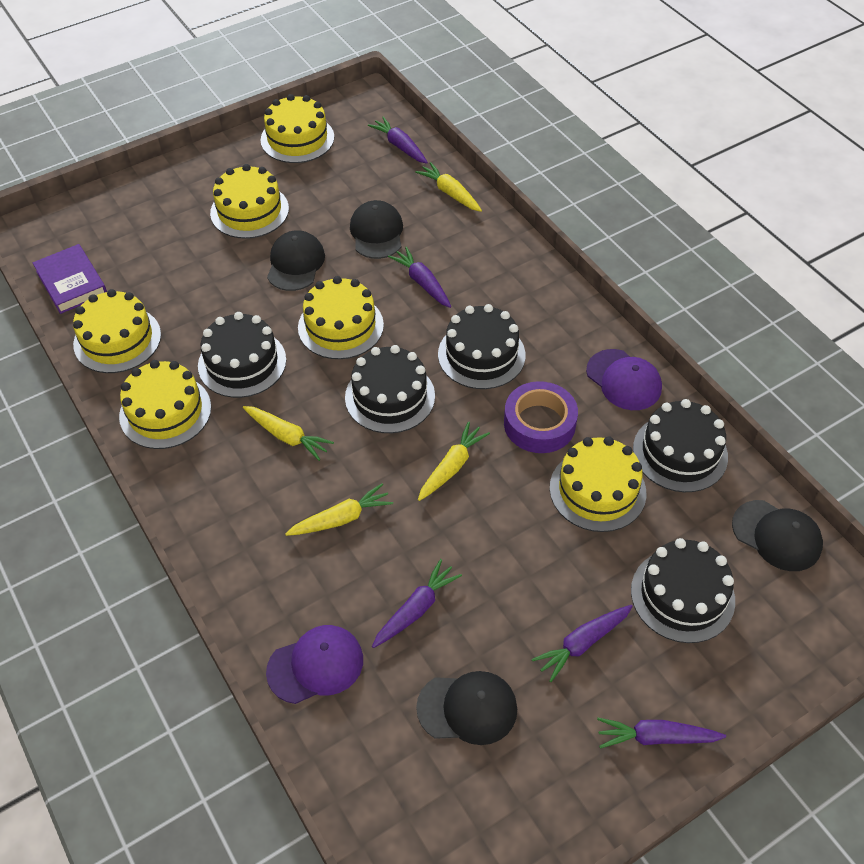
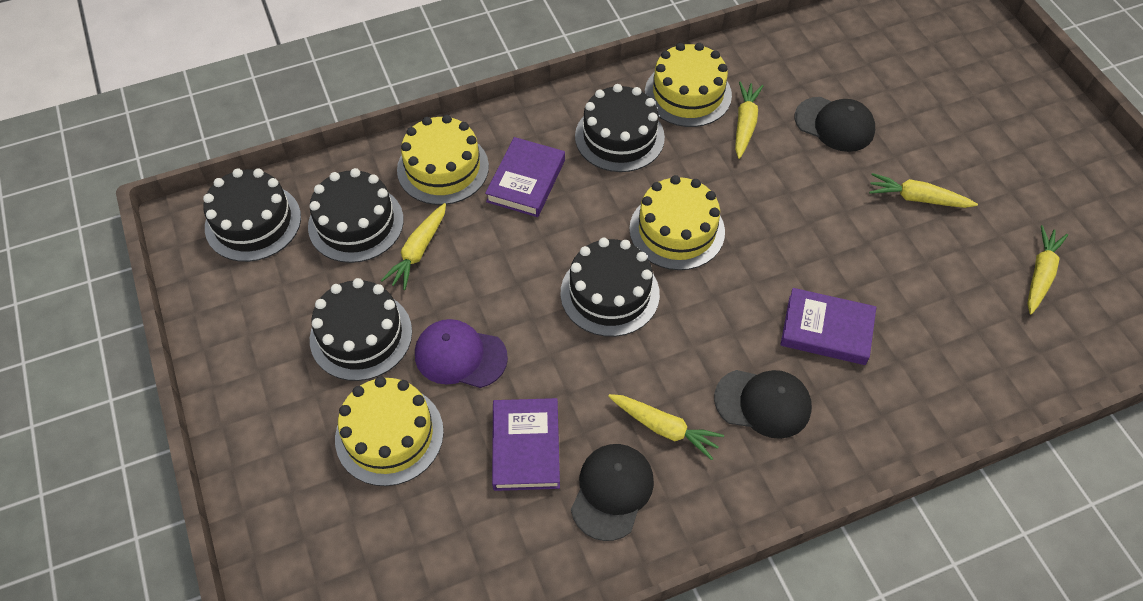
black cap: 4 -> 3
purple book: 1 -> 3
purple cap: 2 -> 1
purple carrot: 5 -> 0
purple tape: 1 -> 0
yellow cake: 6 -> 4
yellow carrot: 4 -> 5

